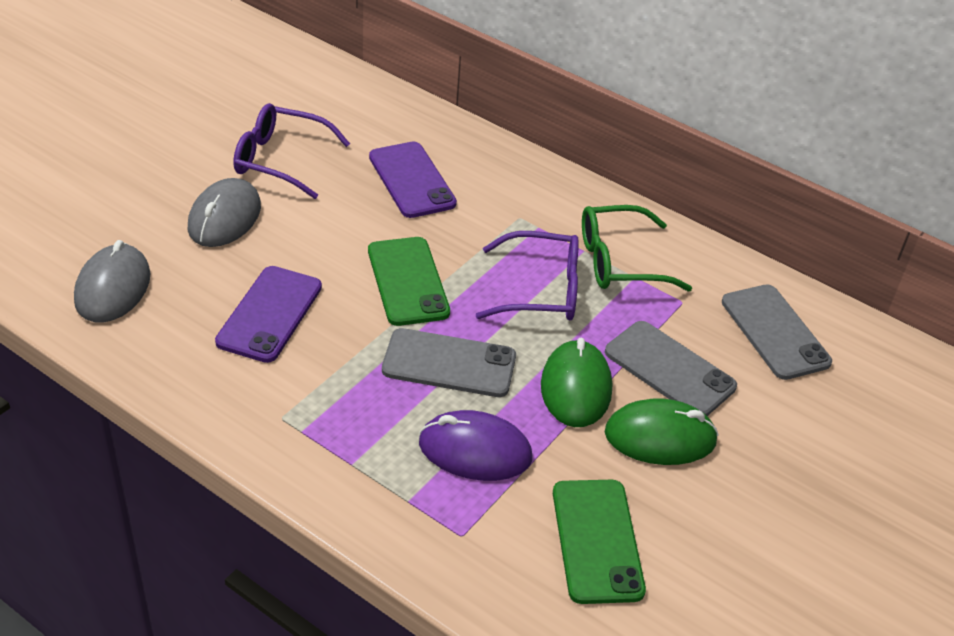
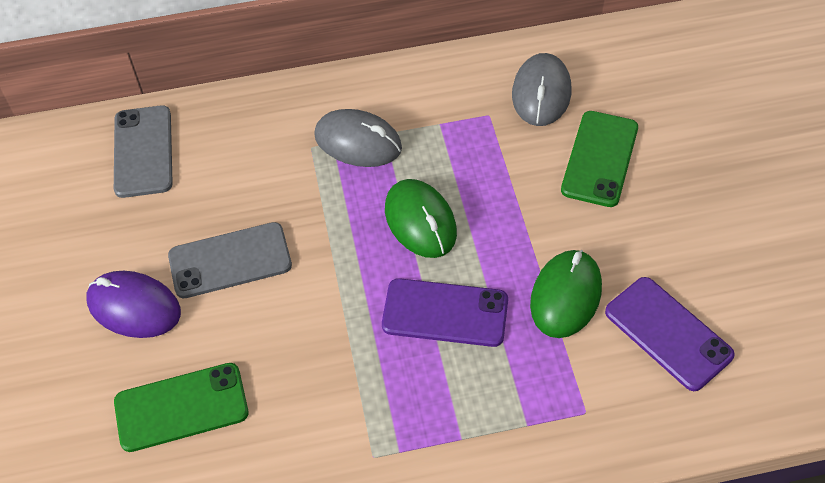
green glasses: 1 -> 0
grey phone: 3 -> 2
purple glasses: 2 -> 0

